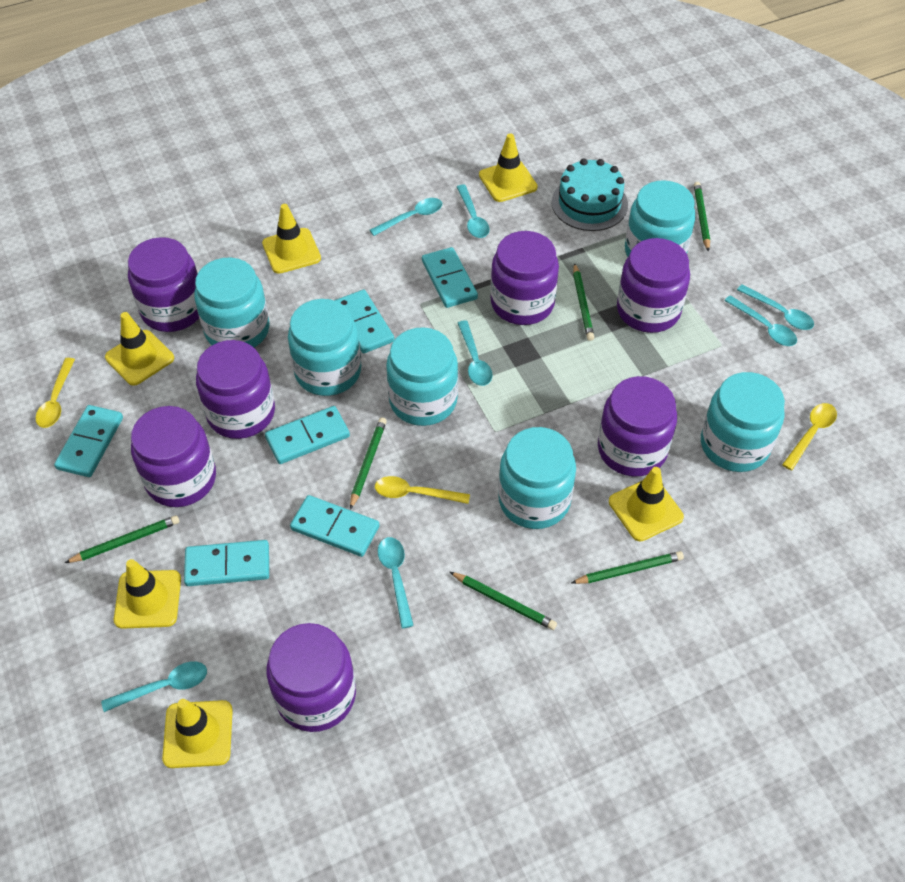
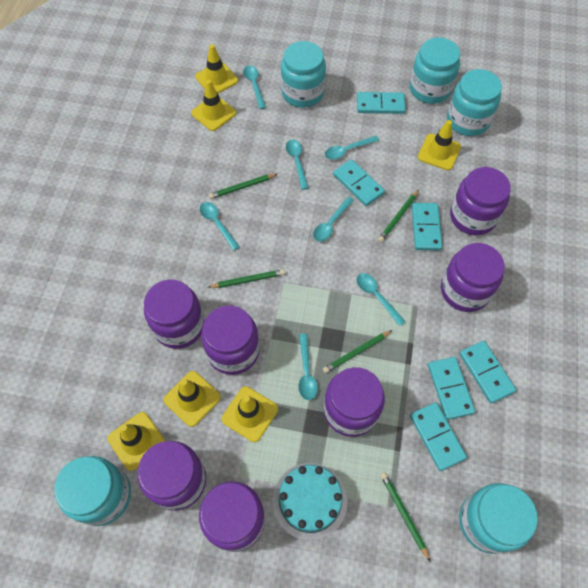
green pencil: 6 -> 5
turquoise jar: 6 -> 5
yellow spoon: 3 -> 0

